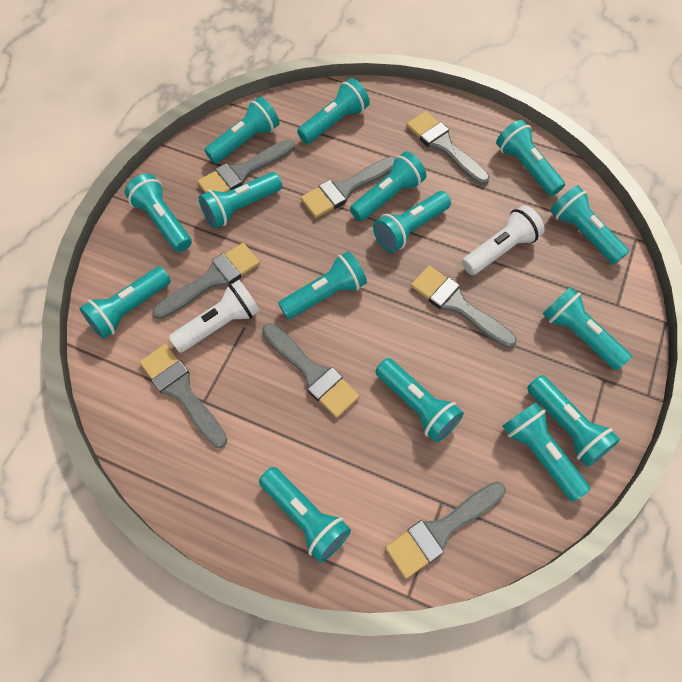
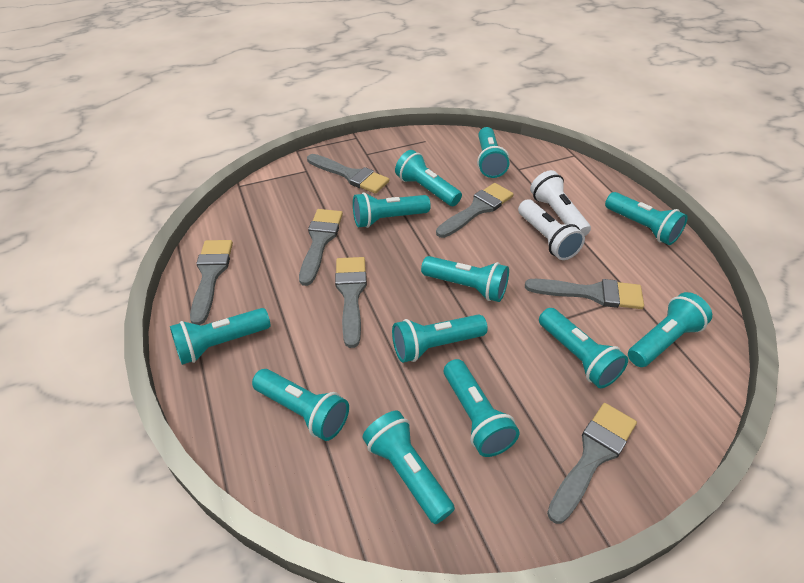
grey brush: 8 -> 7
turquoise flashlight: 15 -> 12

